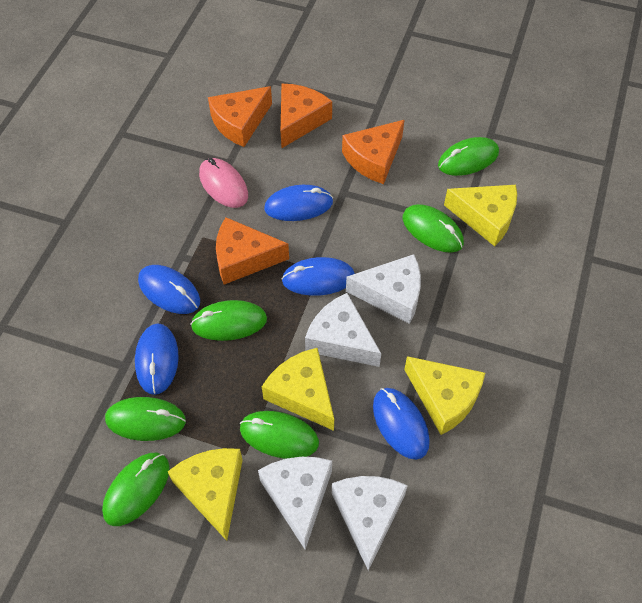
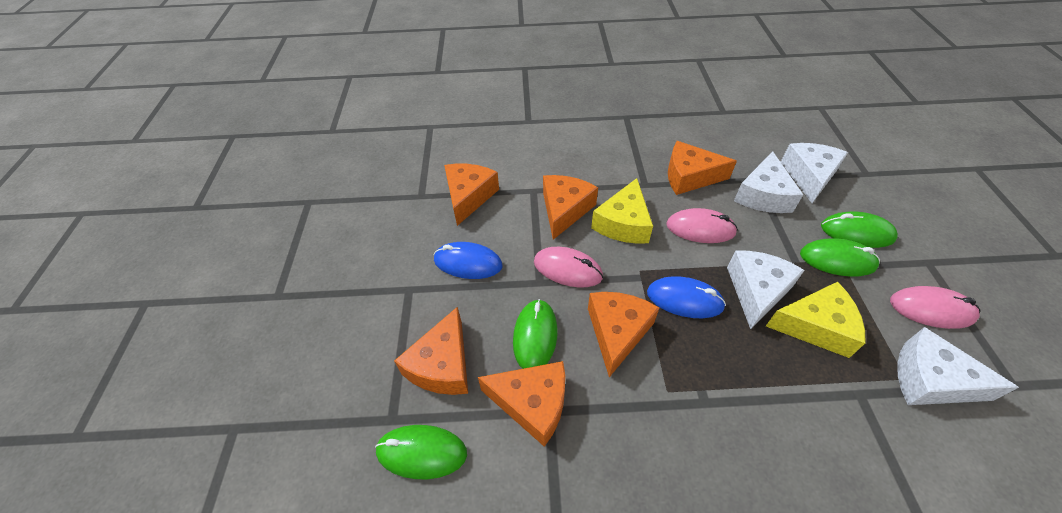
blue mouse: 5 -> 2
green mouse: 6 -> 4
orange cheese: 4 -> 6
pink mouse: 1 -> 3
yellow cheese: 4 -> 2

